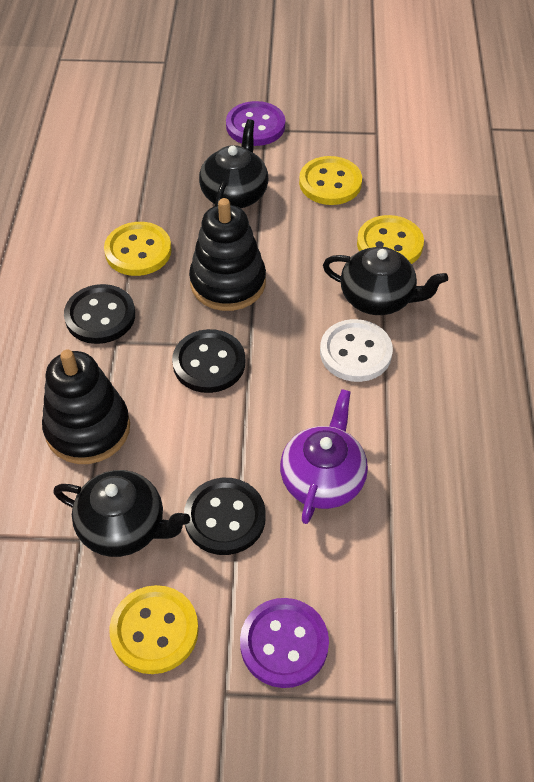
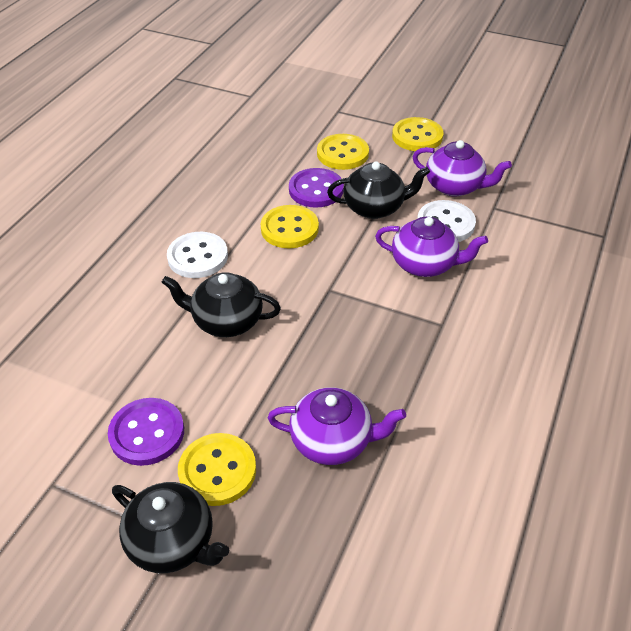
black button: 3 -> 0
black stacking toy: 2 -> 0
purple teapot: 1 -> 3
white button: 1 -> 2

